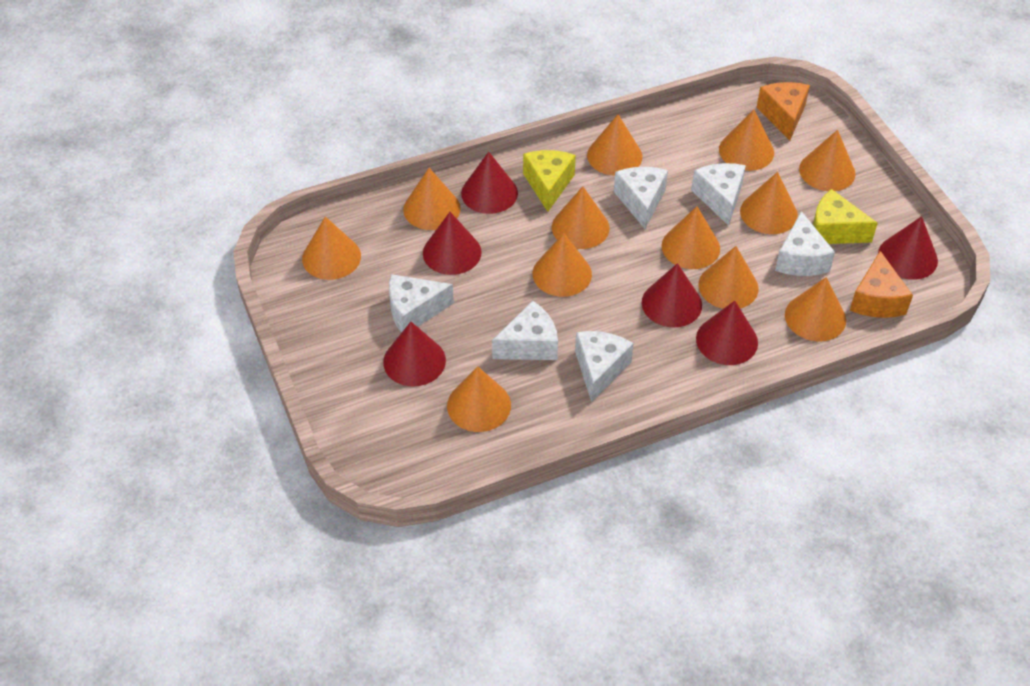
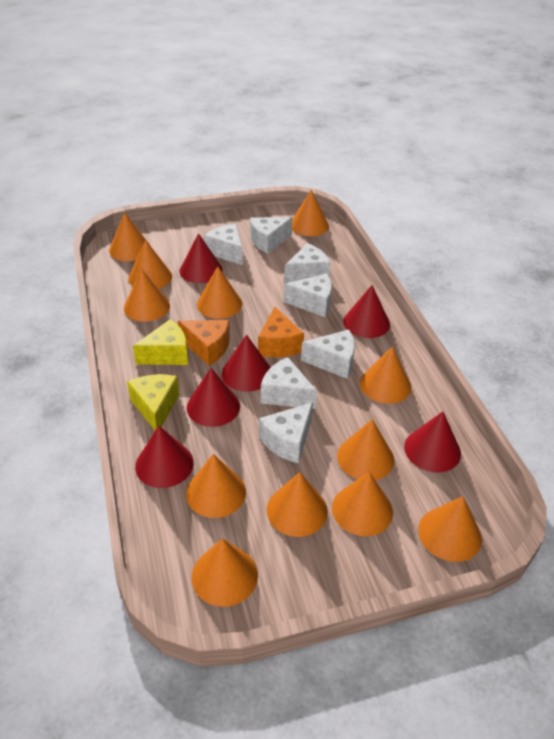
white cheese: 6 -> 7

